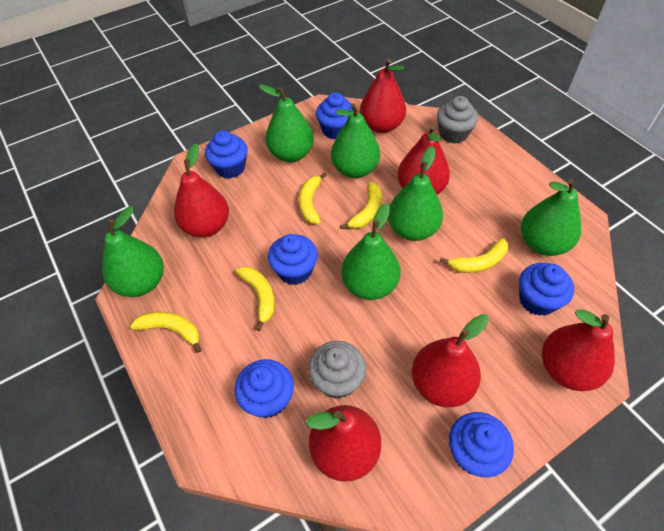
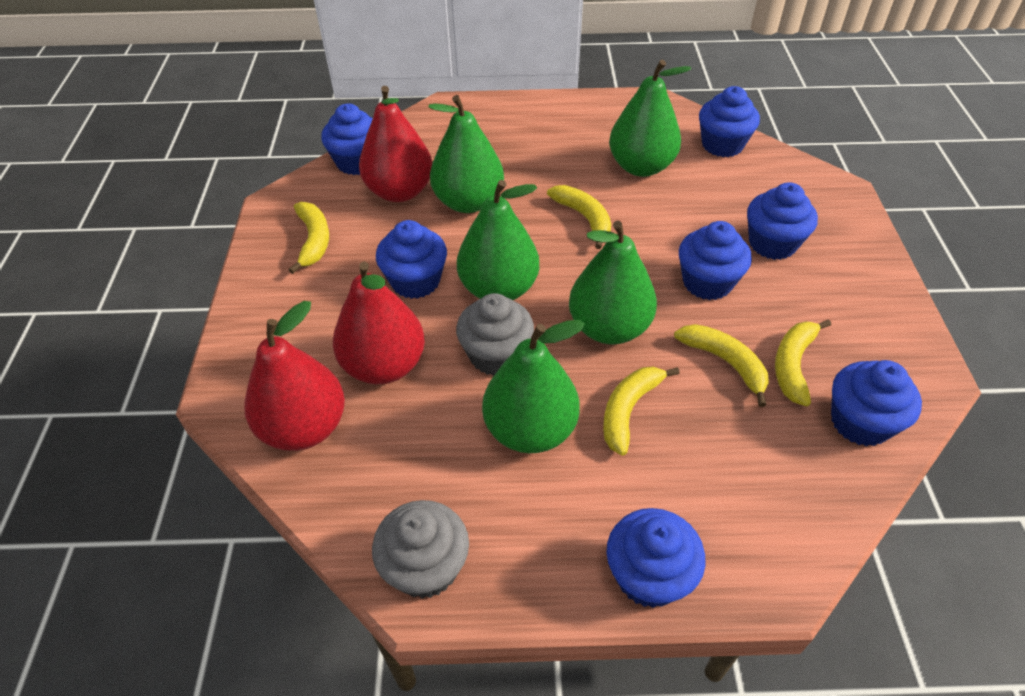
blue cupcake: 6 -> 7
green pear: 6 -> 5
red pear: 6 -> 3

